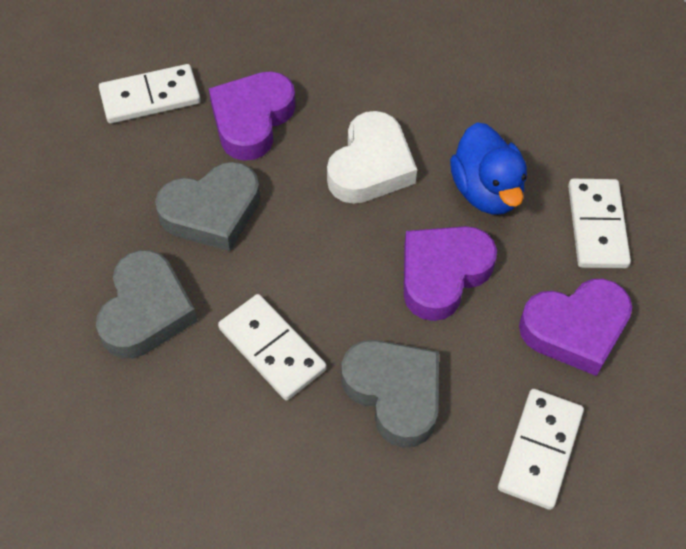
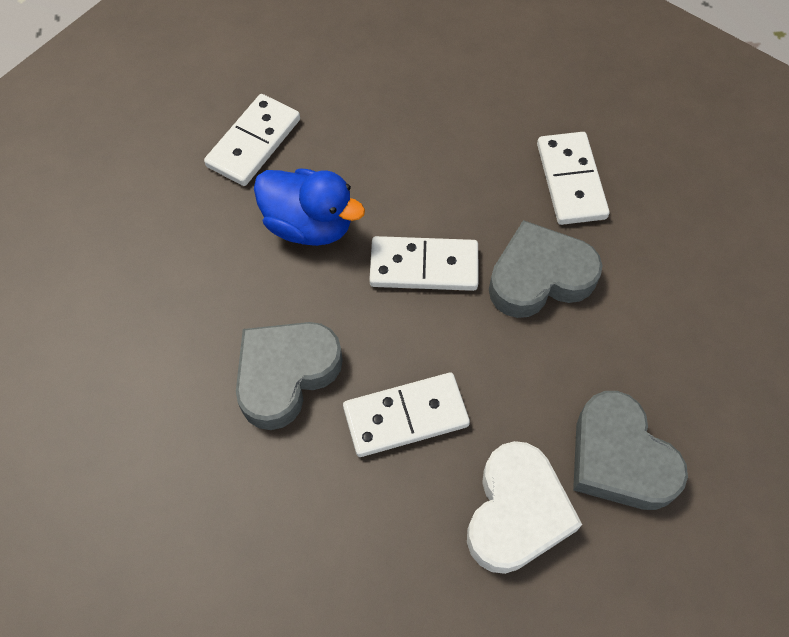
purple heart: 3 -> 0

